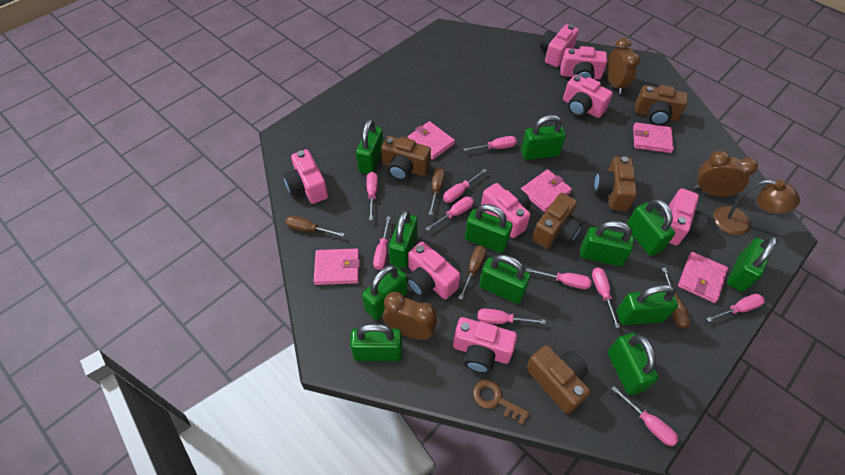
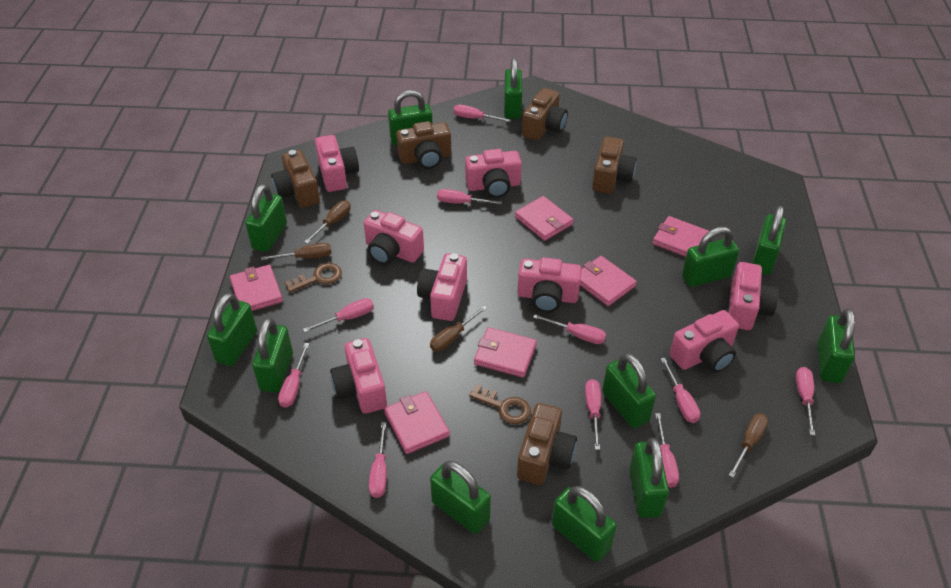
brown clock: 3 -> 0
brown key: 1 -> 2
brown lamp: 1 -> 0
pink wallet: 5 -> 6

